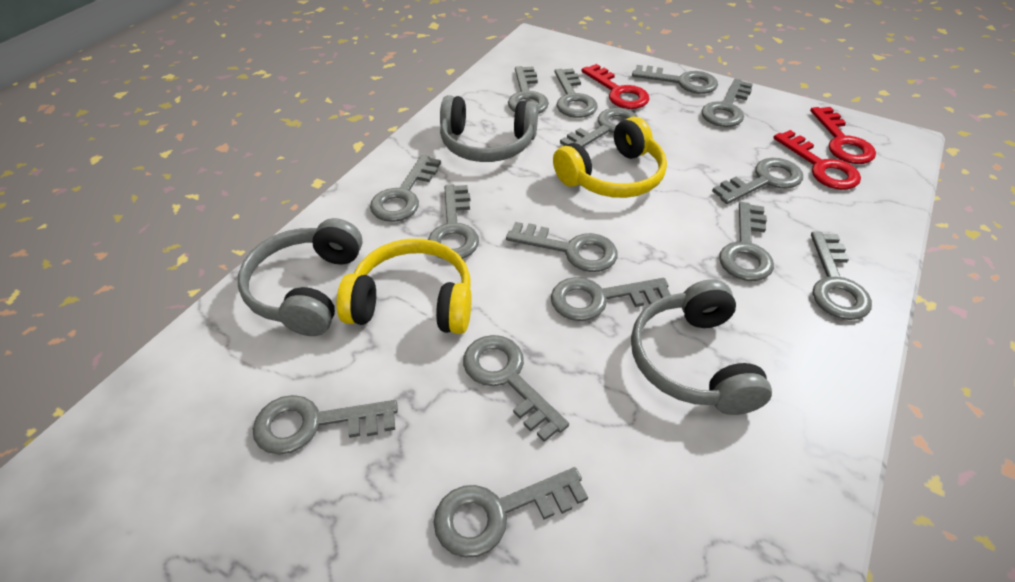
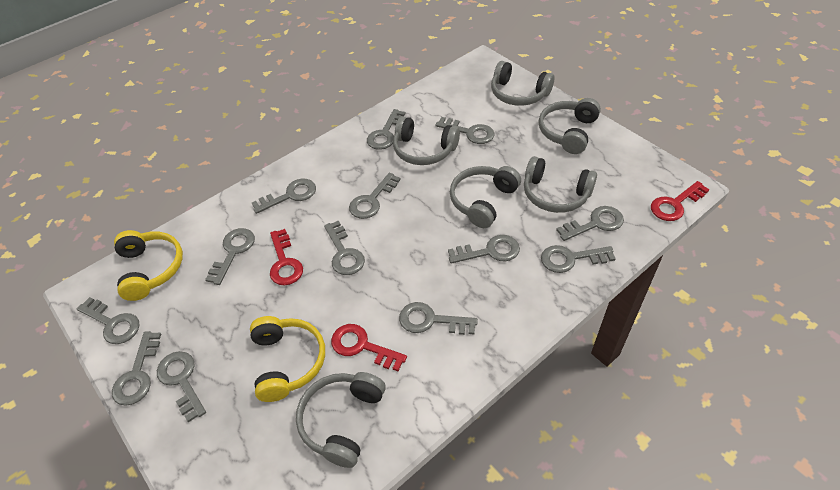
grey headphones: 3 -> 6
grey key: 15 -> 13

